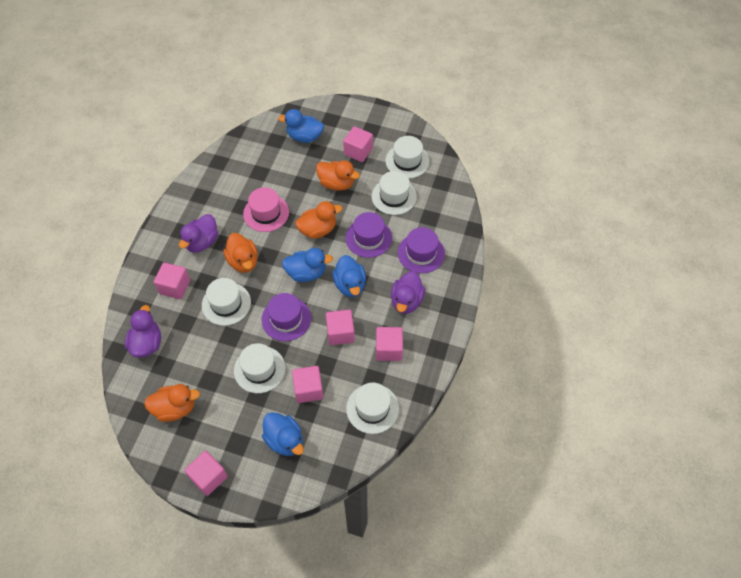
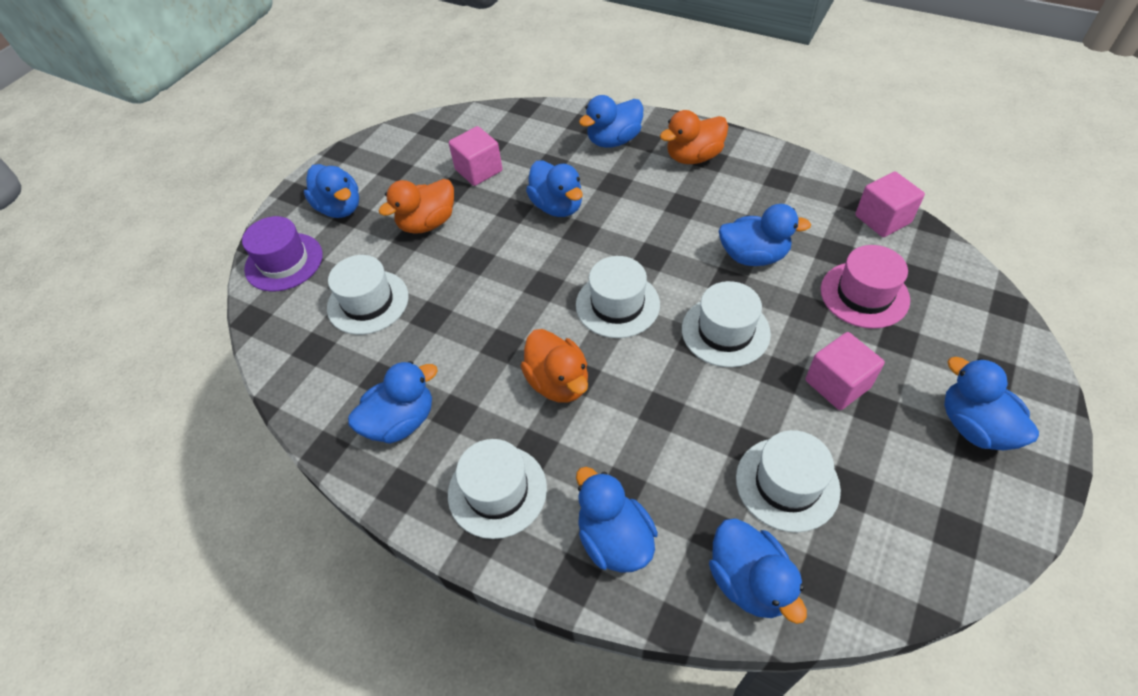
blue duck: 4 -> 8
orange duck: 4 -> 3
pink cube: 6 -> 3
purple duck: 3 -> 0
purple hat: 3 -> 1

